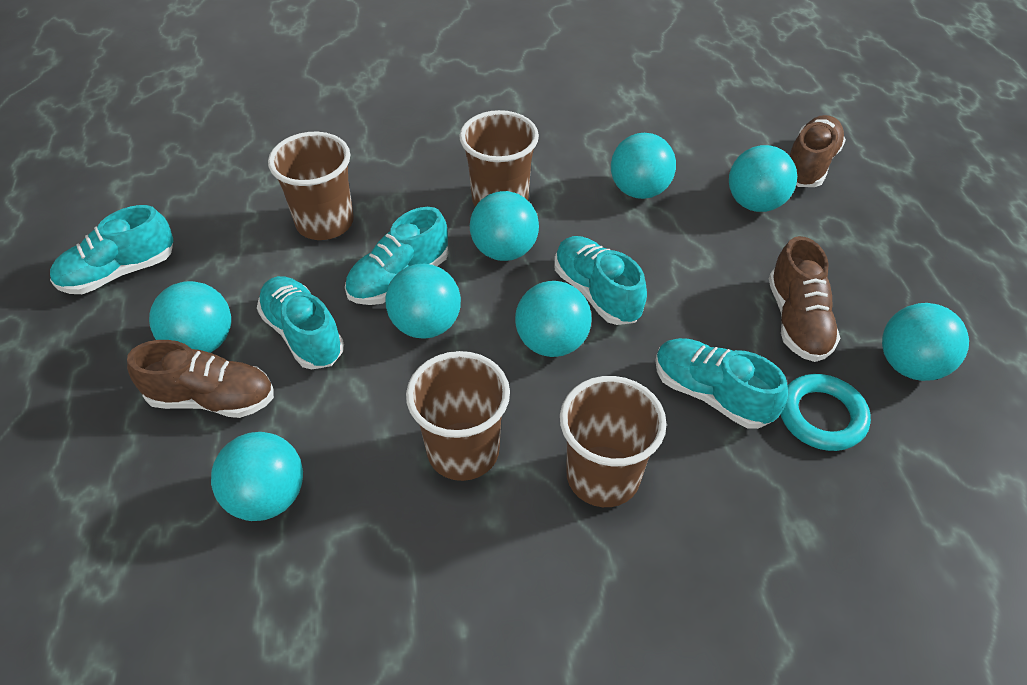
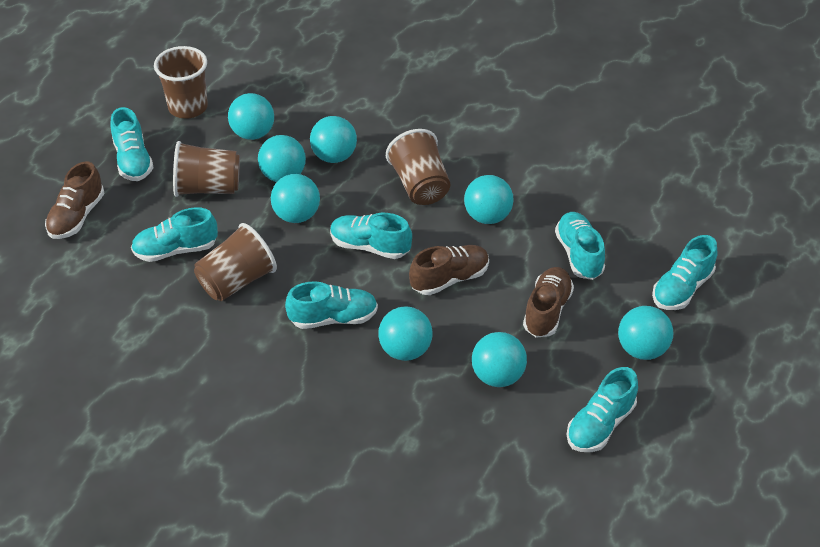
turquoise ring: 1 -> 0
turquoise shoe: 5 -> 7

